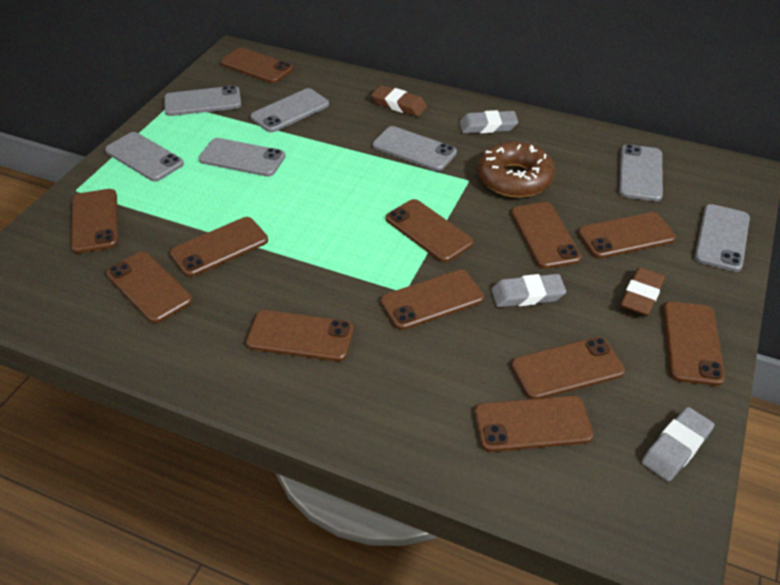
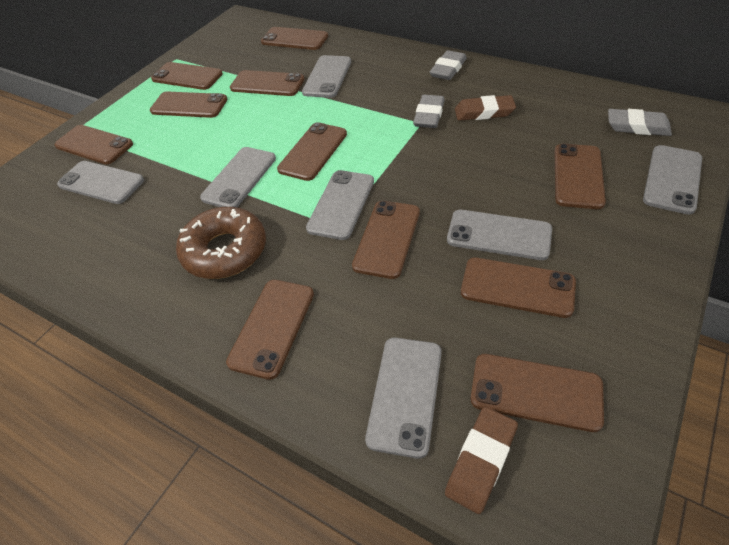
brown phone: 12 -> 11

